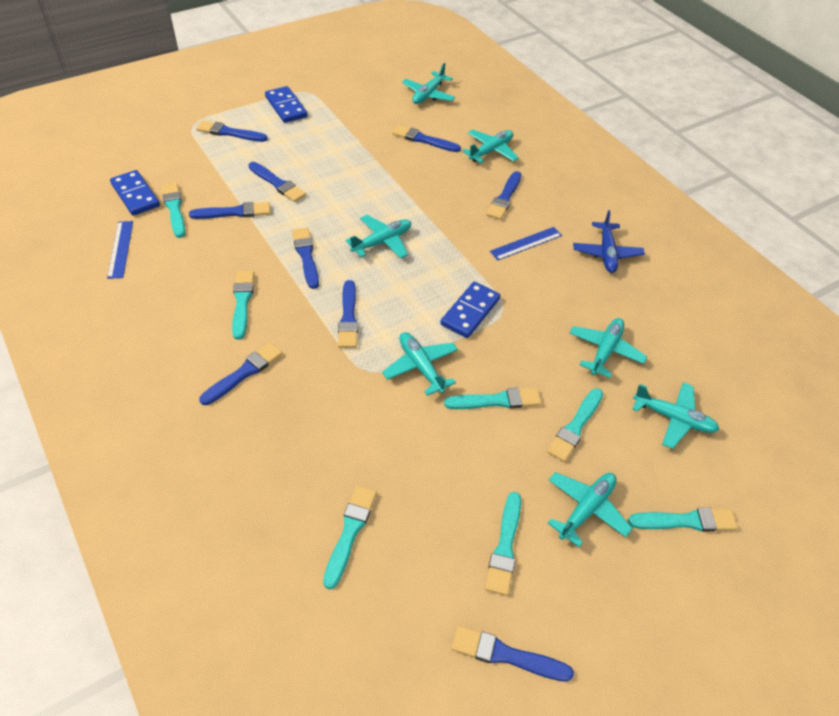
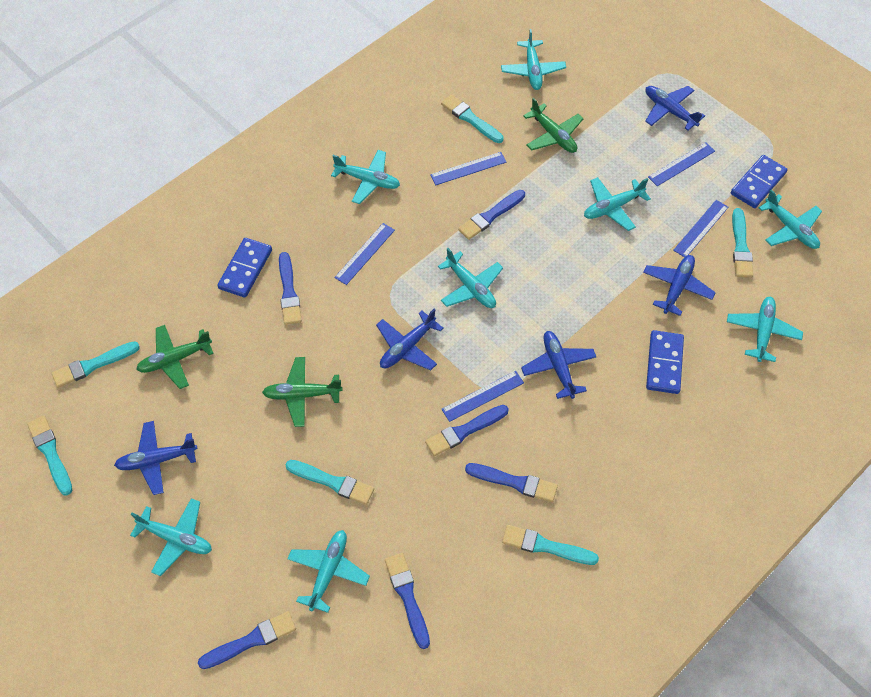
blue brush: 9 -> 6
blue plane: 1 -> 5
blue ruler: 2 -> 5
green plane: 0 -> 3
turquoise brush: 7 -> 6
turquoise plane: 7 -> 8

